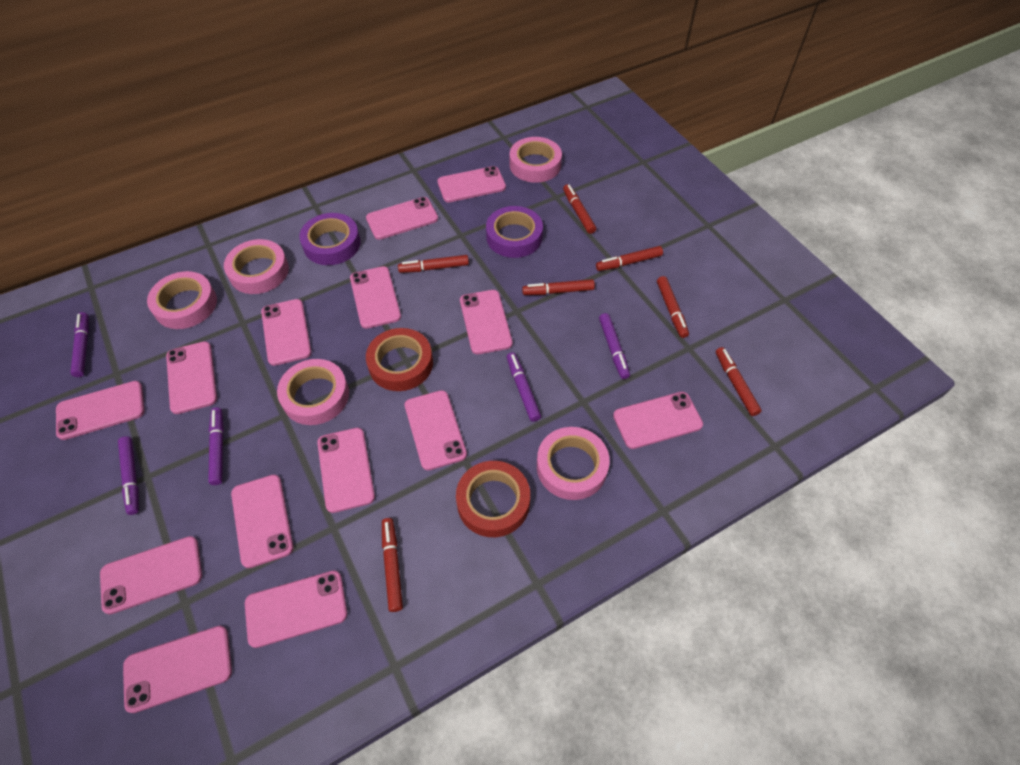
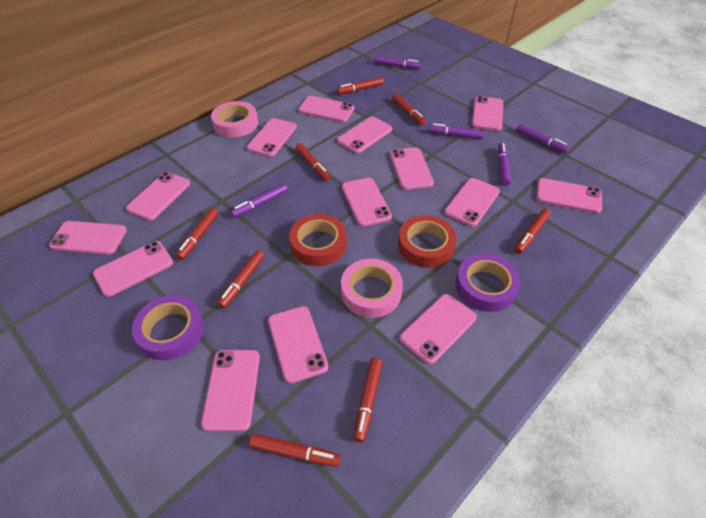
pink tape: 5 -> 2
red marker: 7 -> 8

